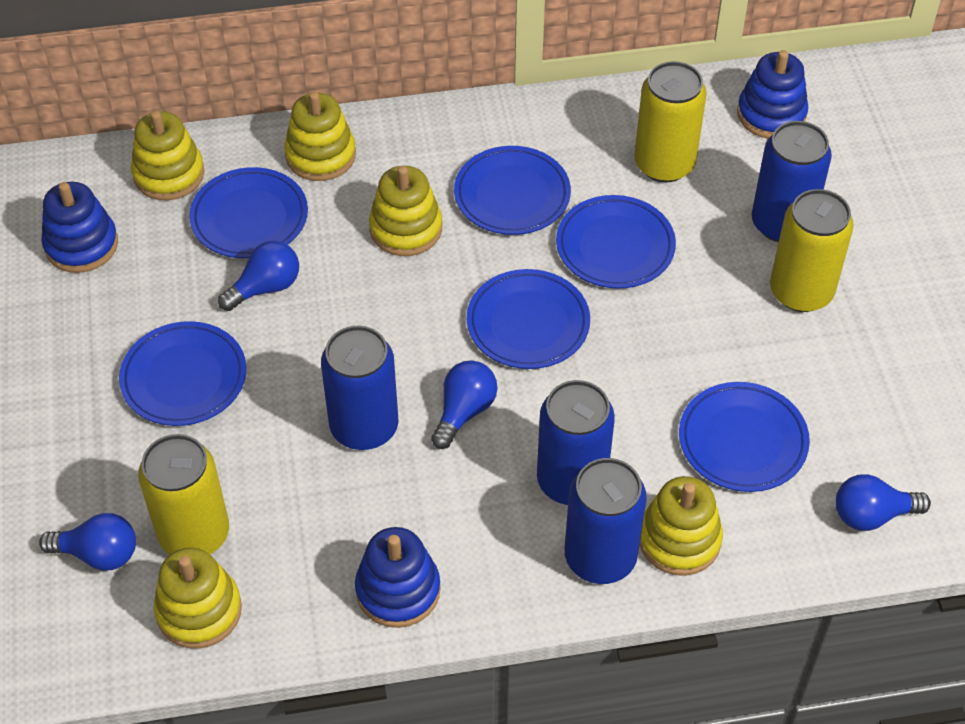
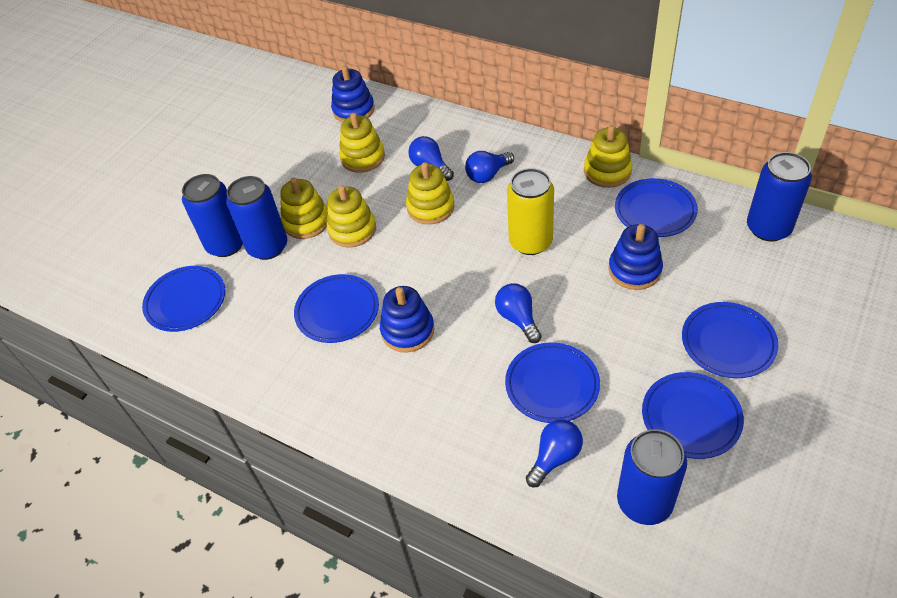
yellow can: 3 -> 1

